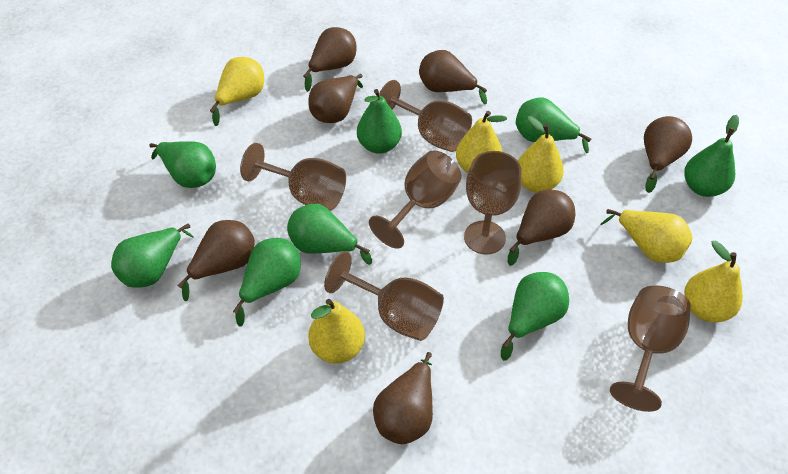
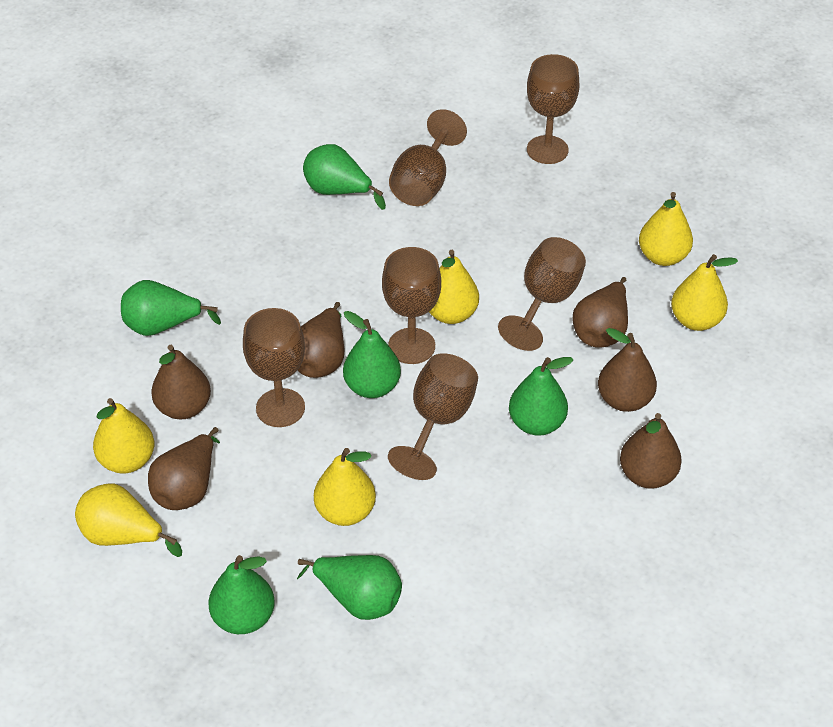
brown pear: 7 -> 6
green pear: 8 -> 6

